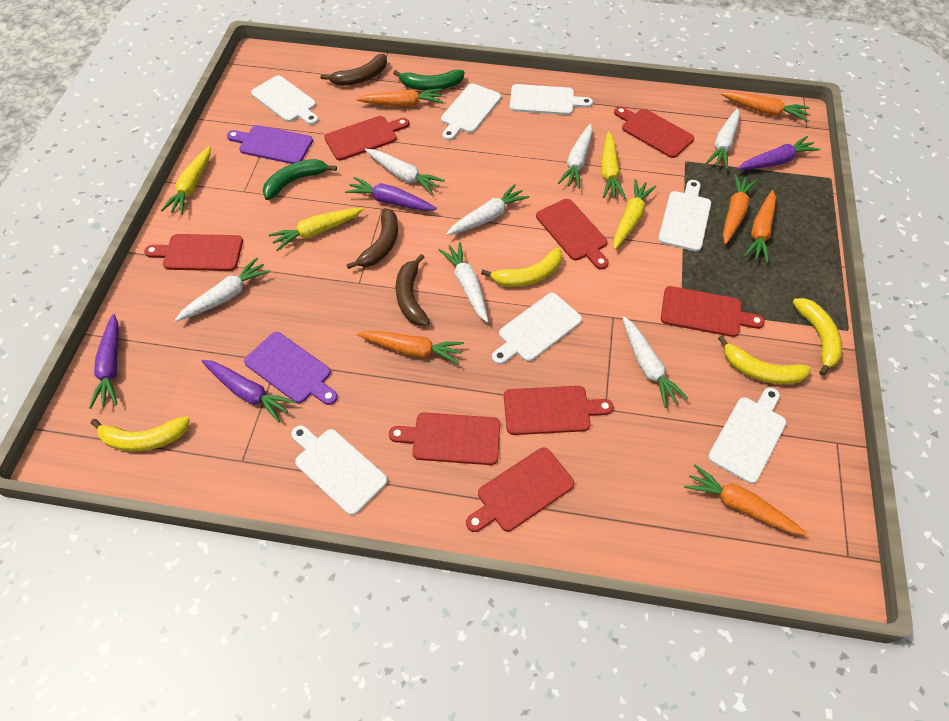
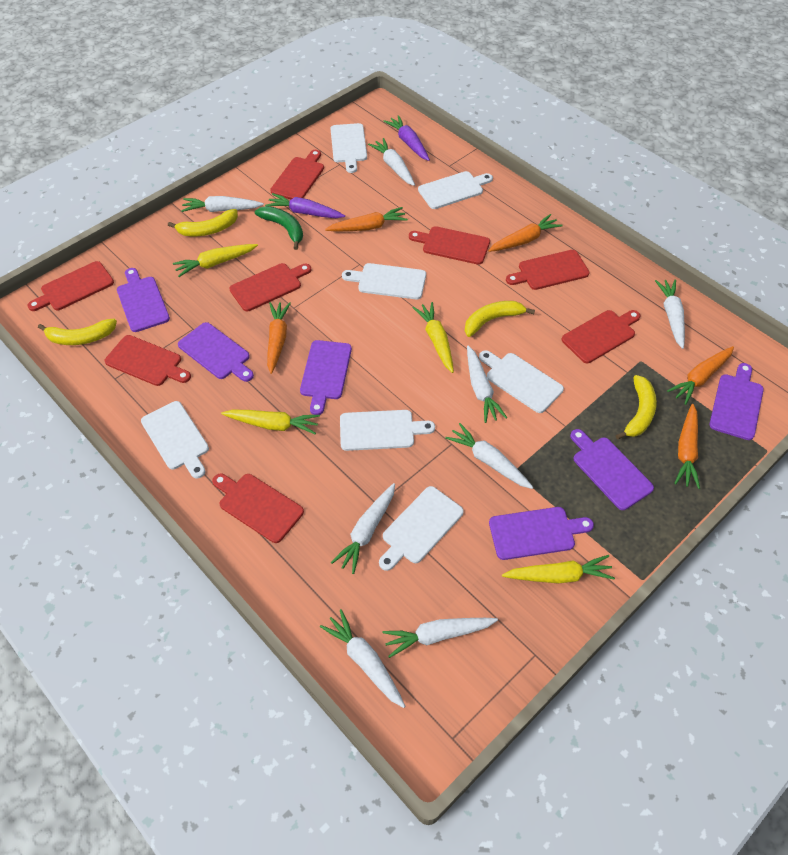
brown banana: 3 -> 0
green banana: 2 -> 1
orange carrot: 6 -> 5
purple carrot: 4 -> 2
purple cutting board: 2 -> 6
white carrot: 7 -> 8

